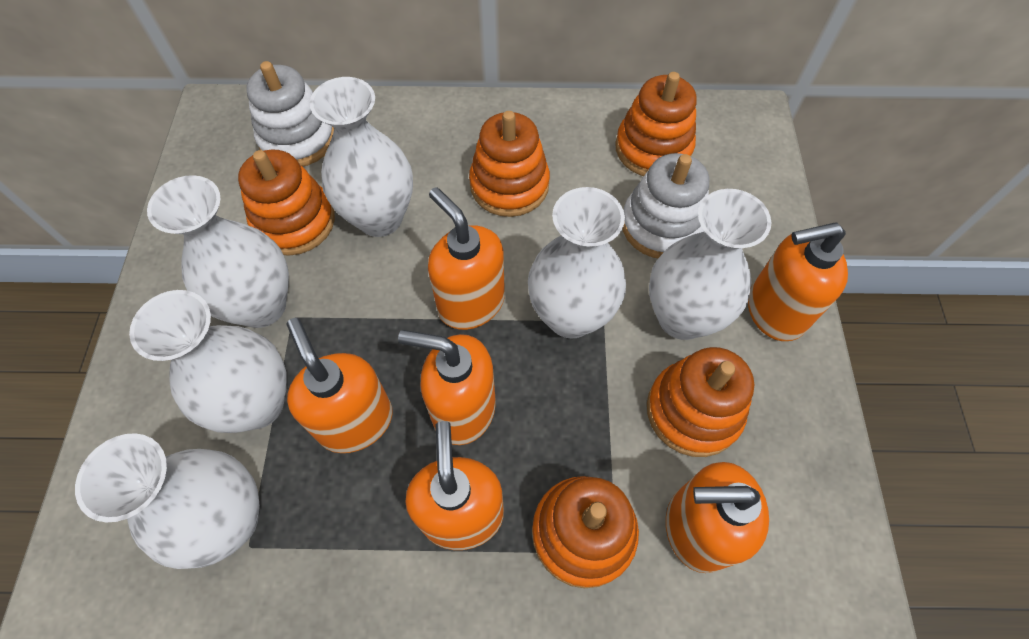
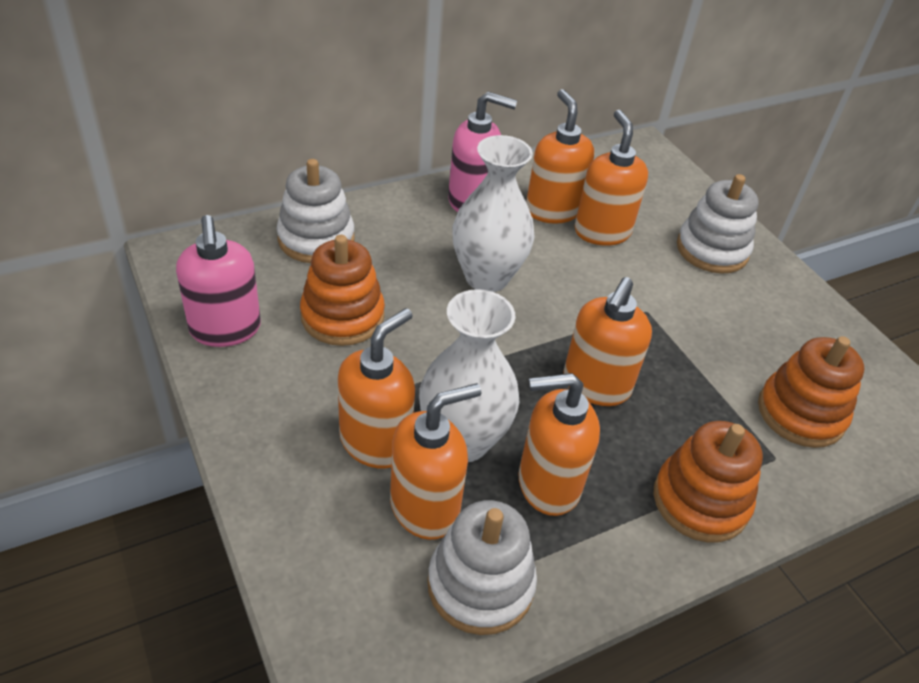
orange stacking toy: 5 -> 3
pink soap dispenser: 0 -> 2
white stacking toy: 2 -> 3
white vase: 6 -> 2

